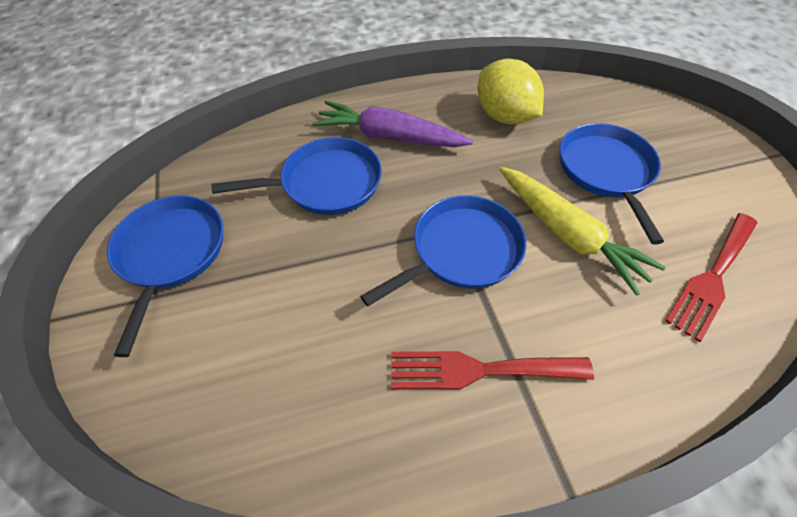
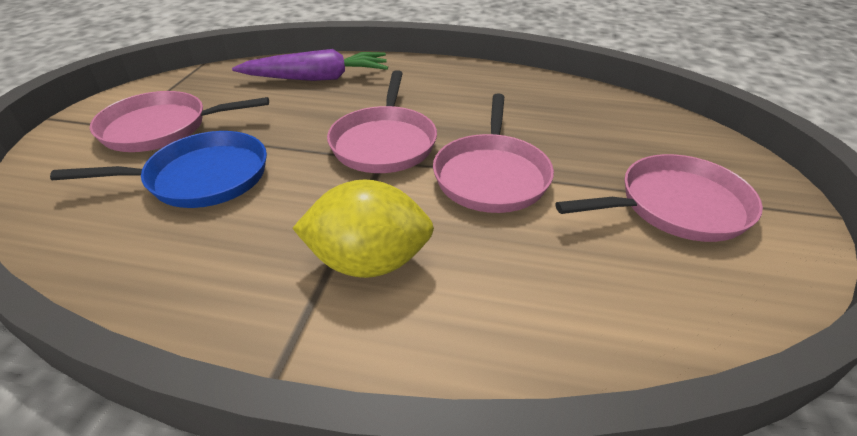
blue pan: 4 -> 1
pink pan: 0 -> 4
red fork: 2 -> 0
yellow carrot: 1 -> 0

